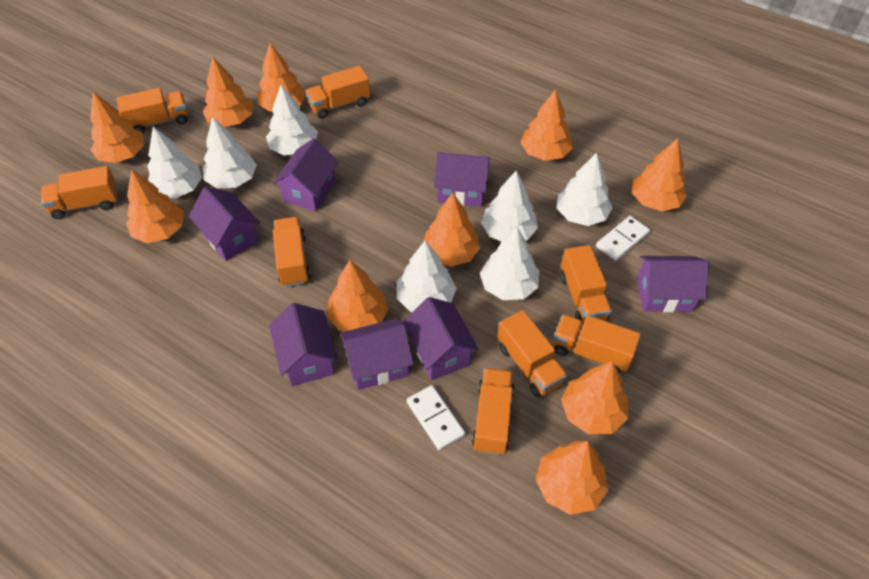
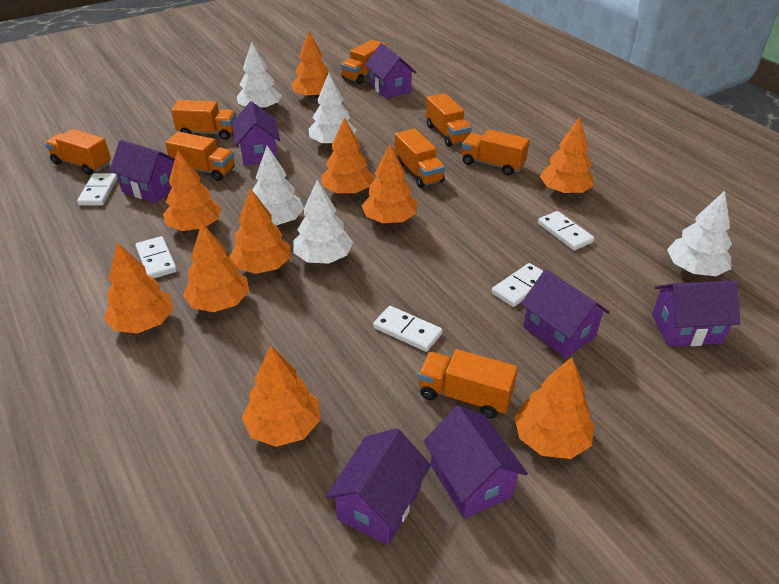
white domino: 2 -> 5
white tree: 7 -> 5

